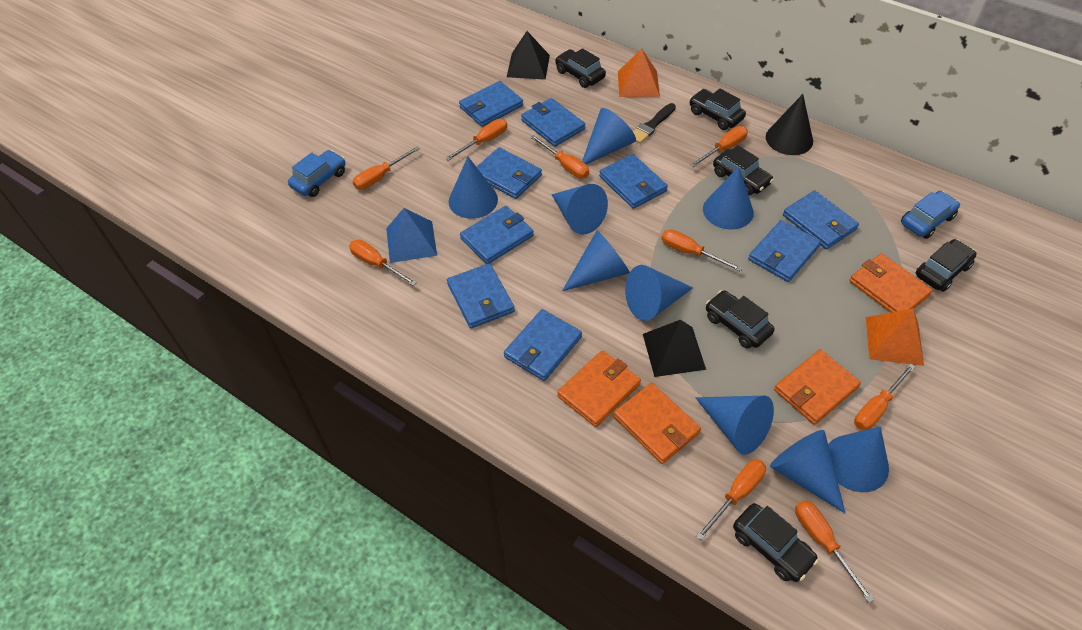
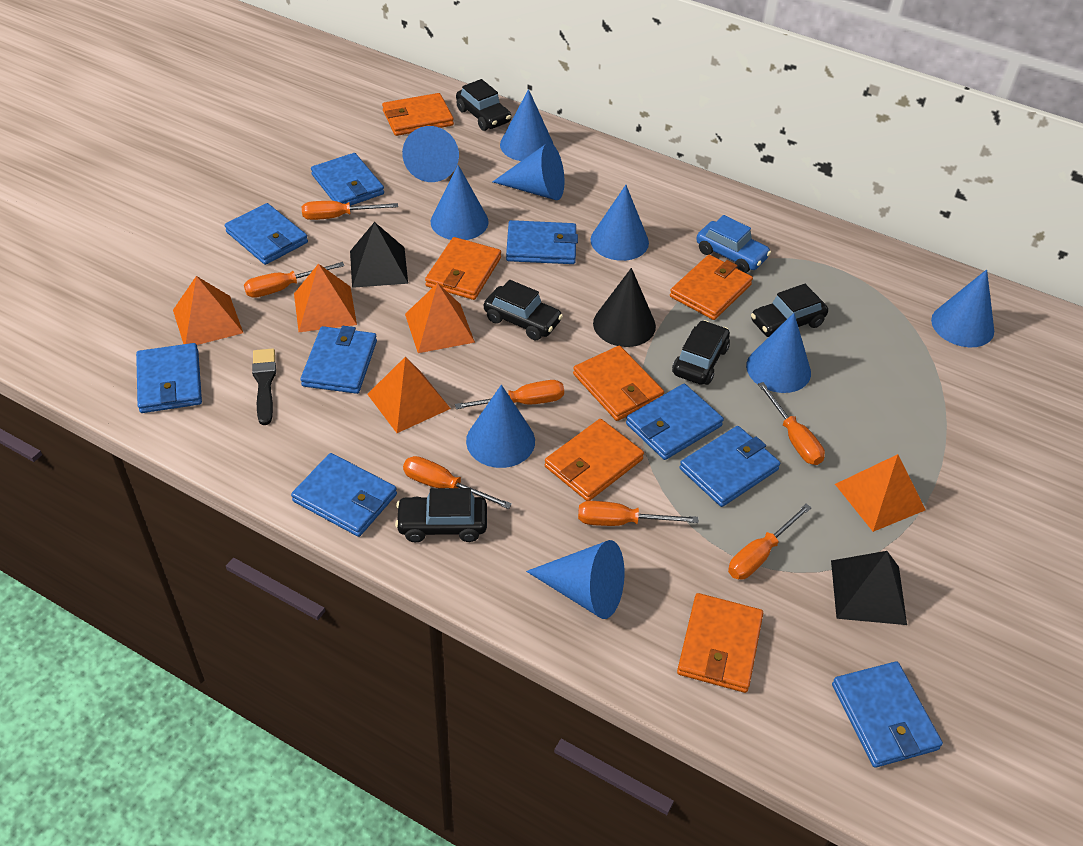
black car: 6 -> 5
blue car: 2 -> 1
blue pyramid: 1 -> 0
orange pyramid: 2 -> 5
orange screwdriver: 9 -> 7
orange wallet: 4 -> 6

